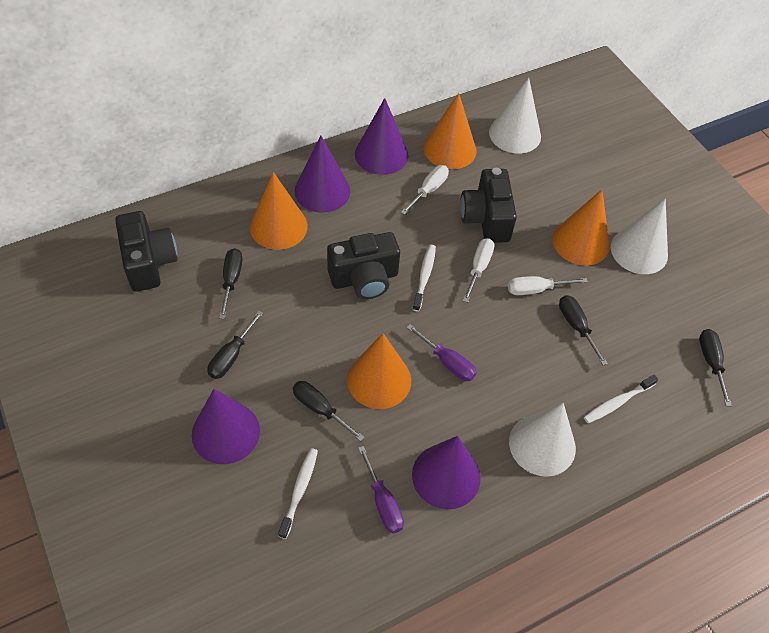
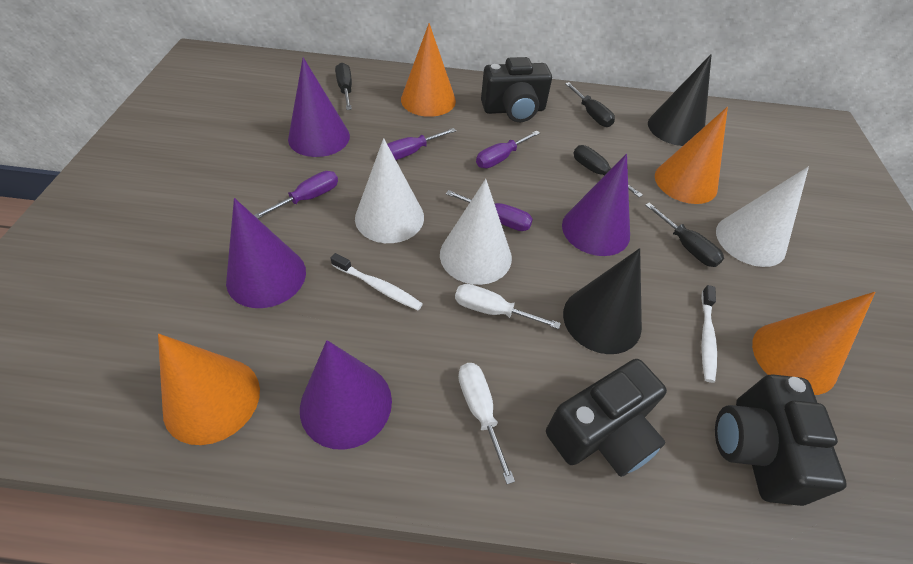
black cone: 0 -> 2
black screwdriver: 5 -> 4
purple screwdriver: 2 -> 4
white screwdriver: 3 -> 2
white toothbrush: 3 -> 2

